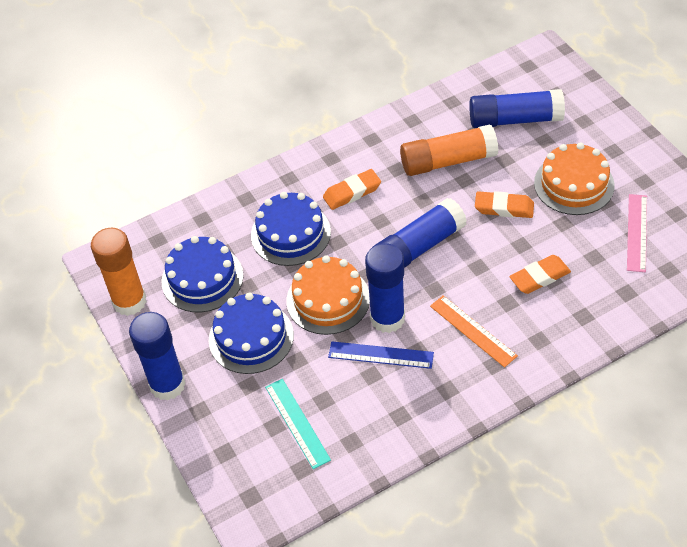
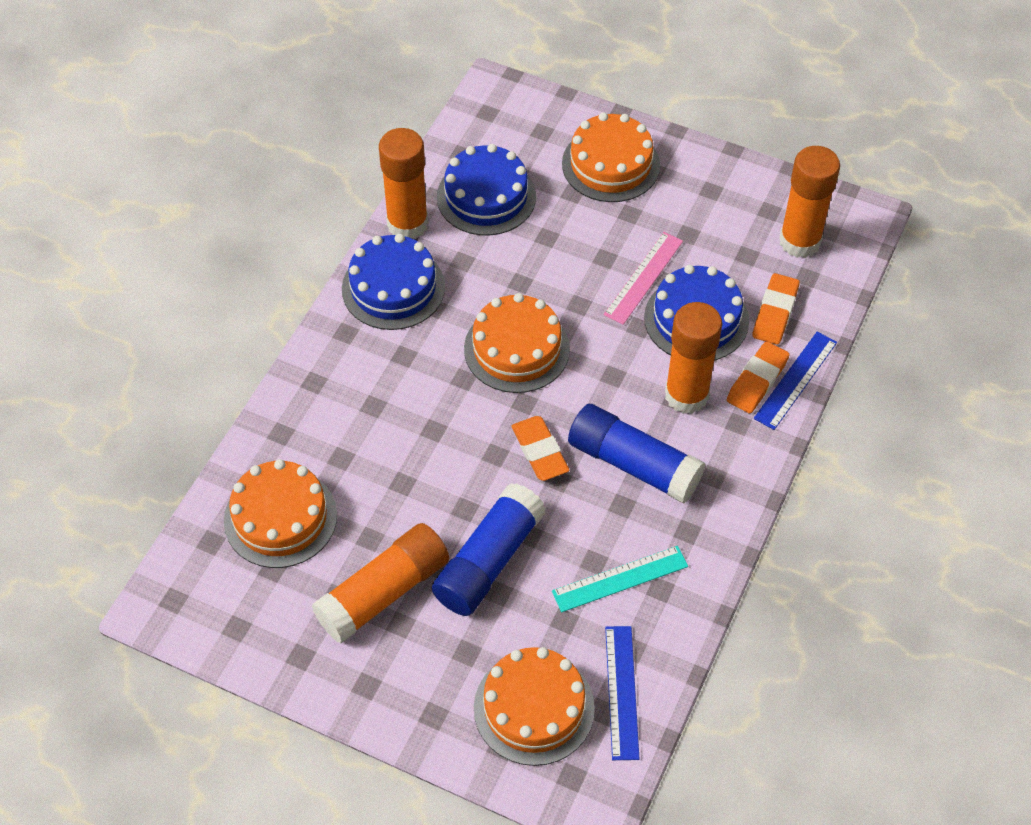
blue glue stick: 4 -> 2
blue ruler: 1 -> 2
orange cake: 2 -> 4
orange glue stick: 2 -> 4
orange ruler: 1 -> 0

